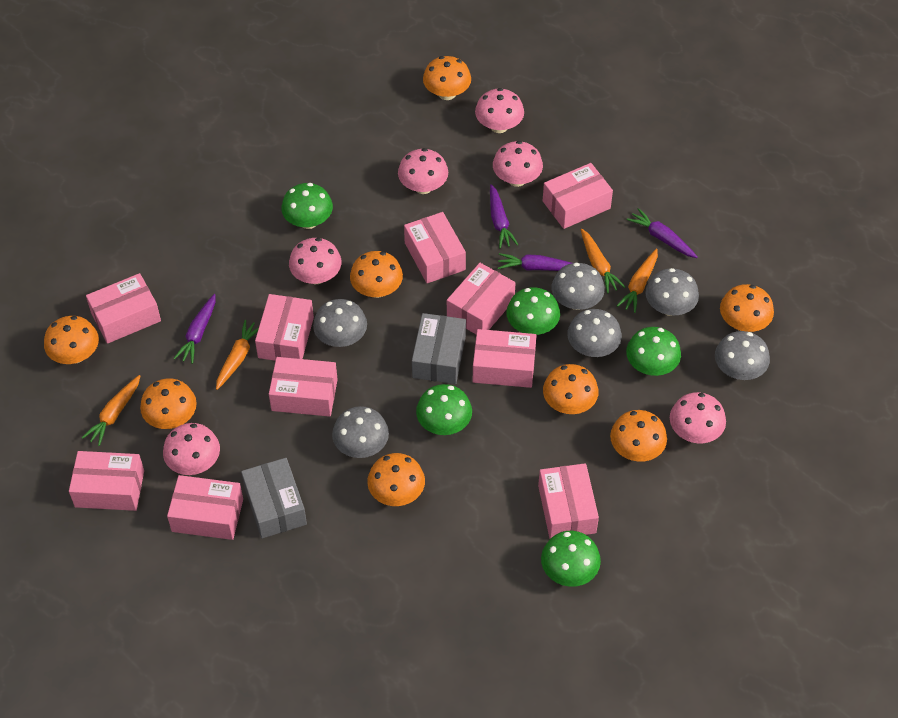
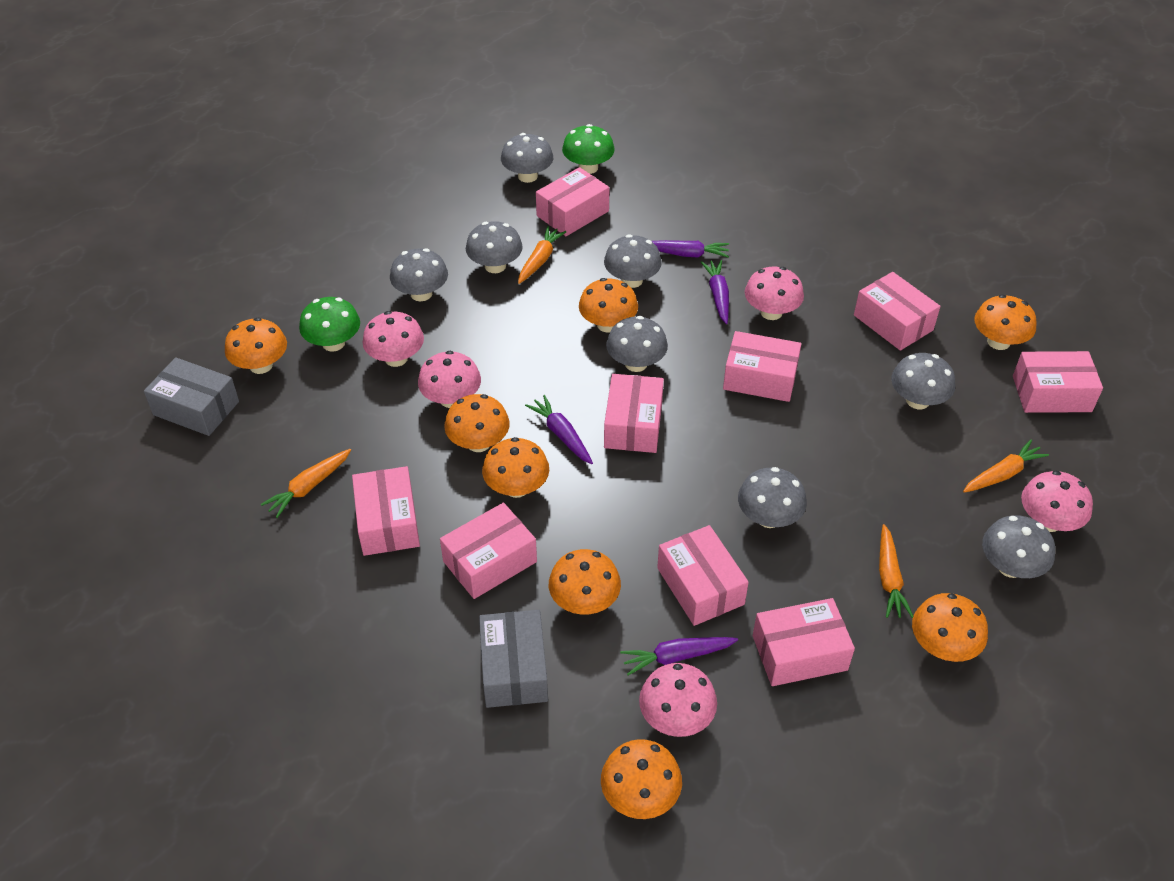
green mushroom: 5 -> 2
grey mushroom: 6 -> 8
pink box: 10 -> 9
pink mushroom: 6 -> 5

